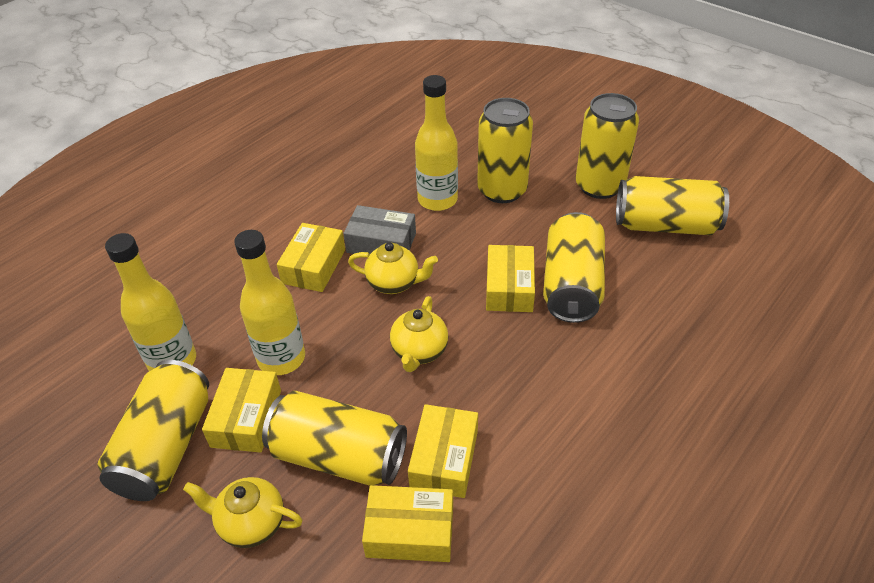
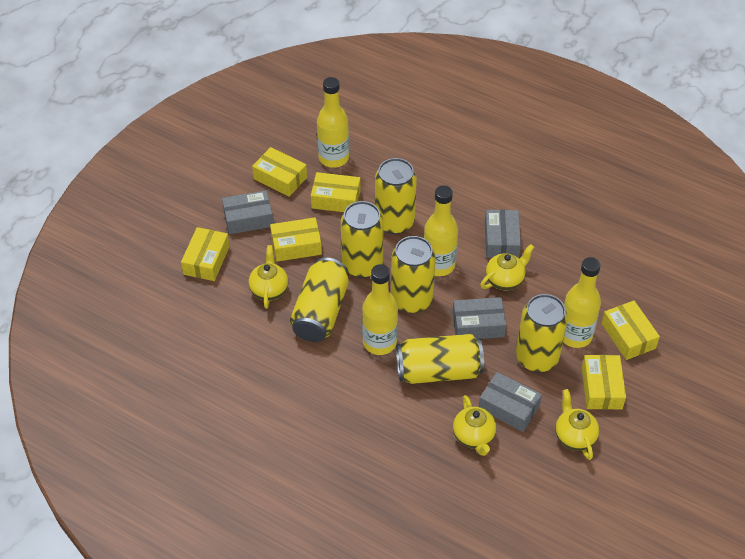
grey box: 1 -> 4
yellow bottle: 3 -> 4
yellow box: 5 -> 6
yellow teapot: 3 -> 4

